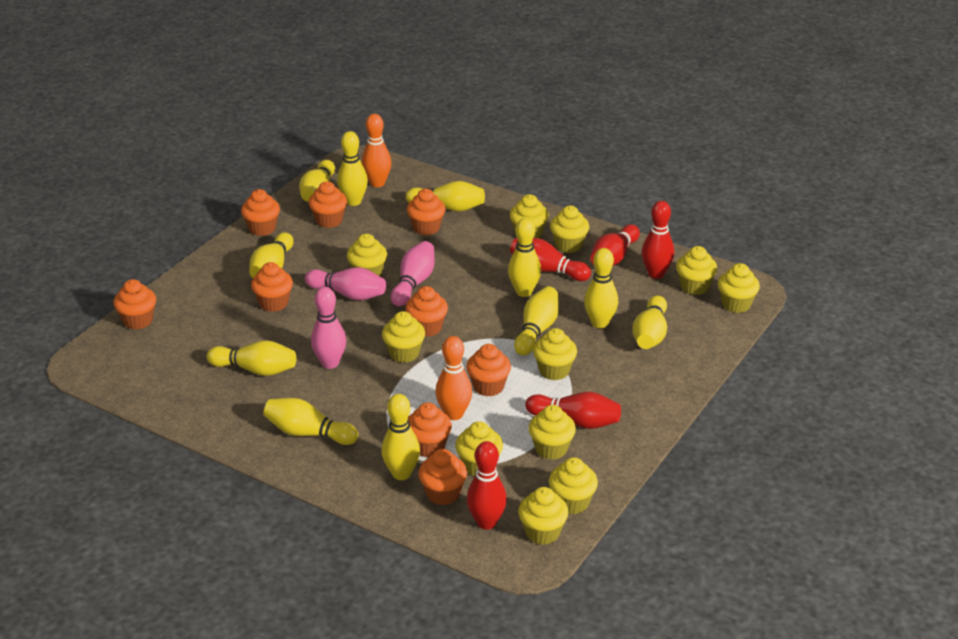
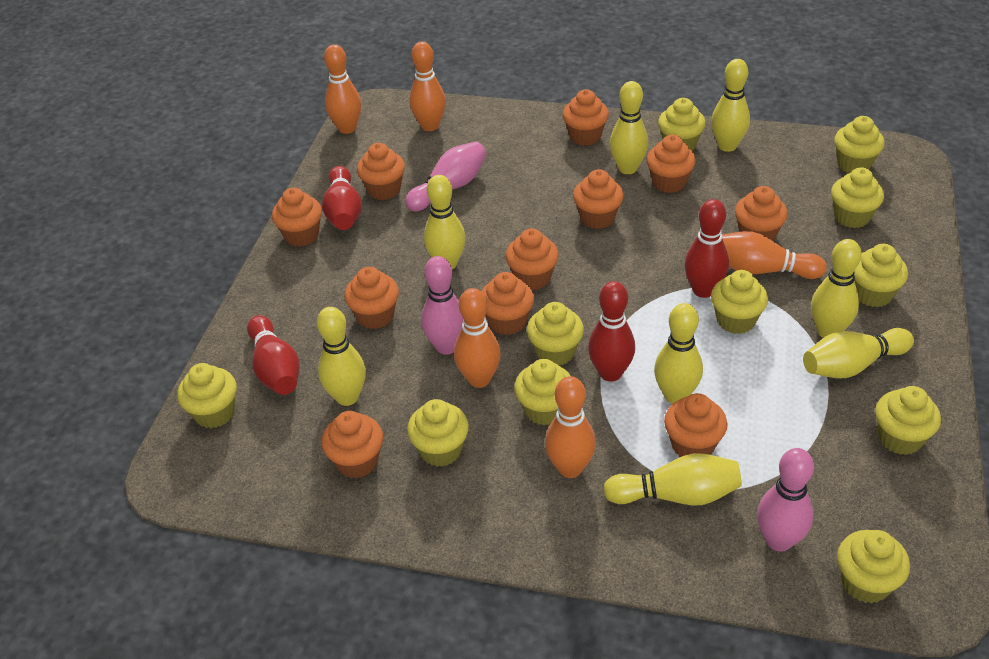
orange bowling pin: 2 -> 5
orange cupcake: 9 -> 11
red bowling pin: 5 -> 4
yellow bowling pin: 11 -> 8

